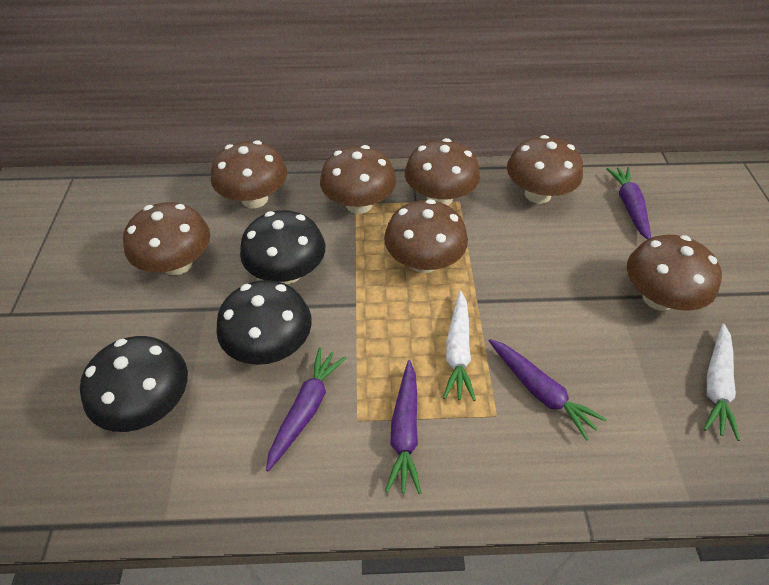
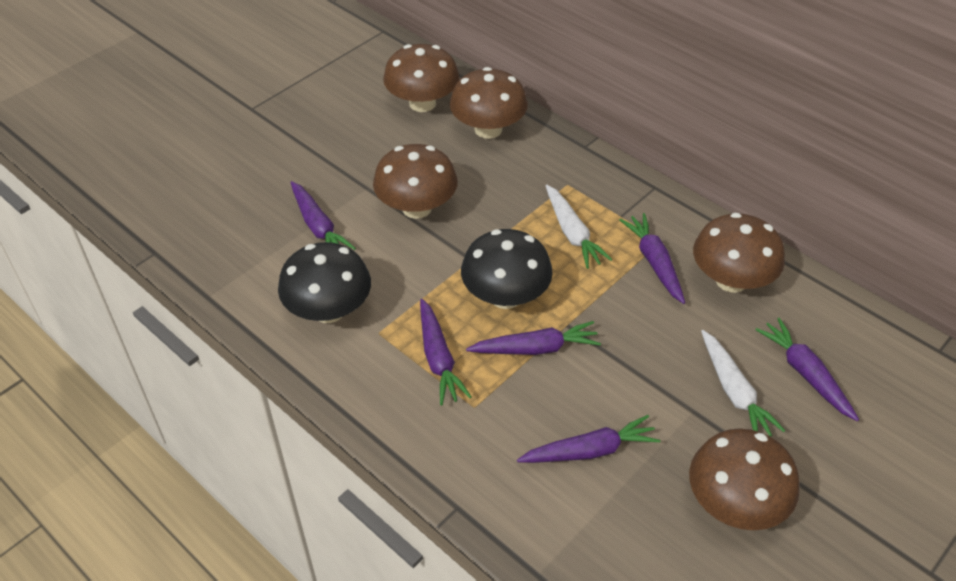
black mushroom: 3 -> 2
brown mushroom: 7 -> 5
purple carrot: 4 -> 6

